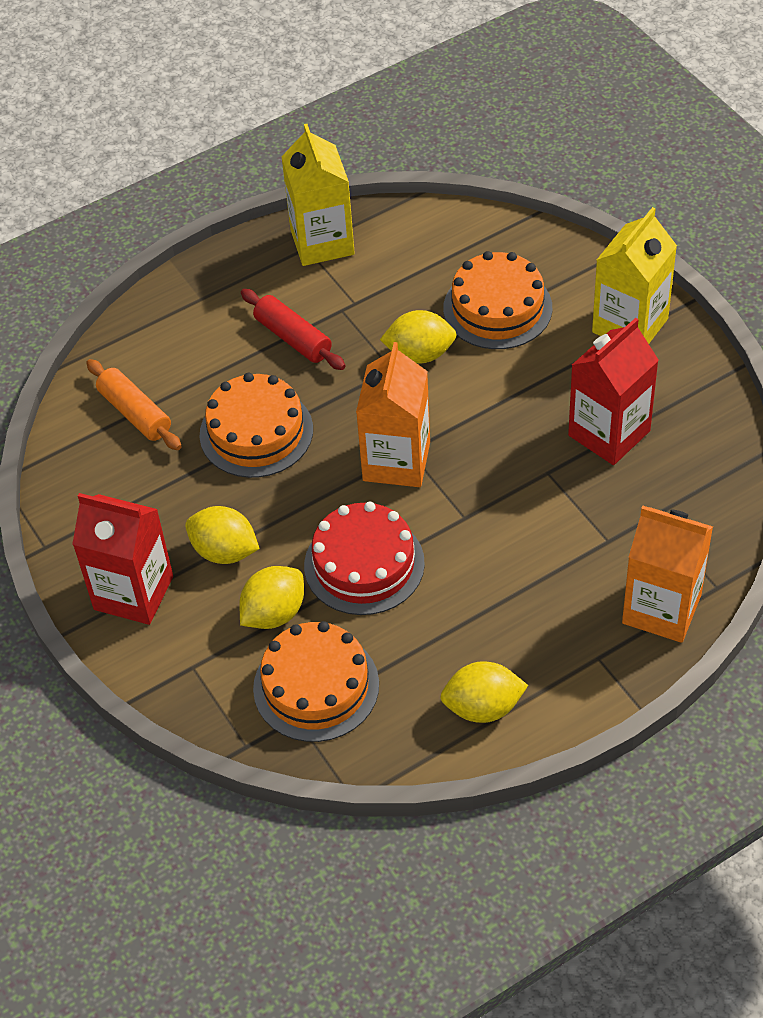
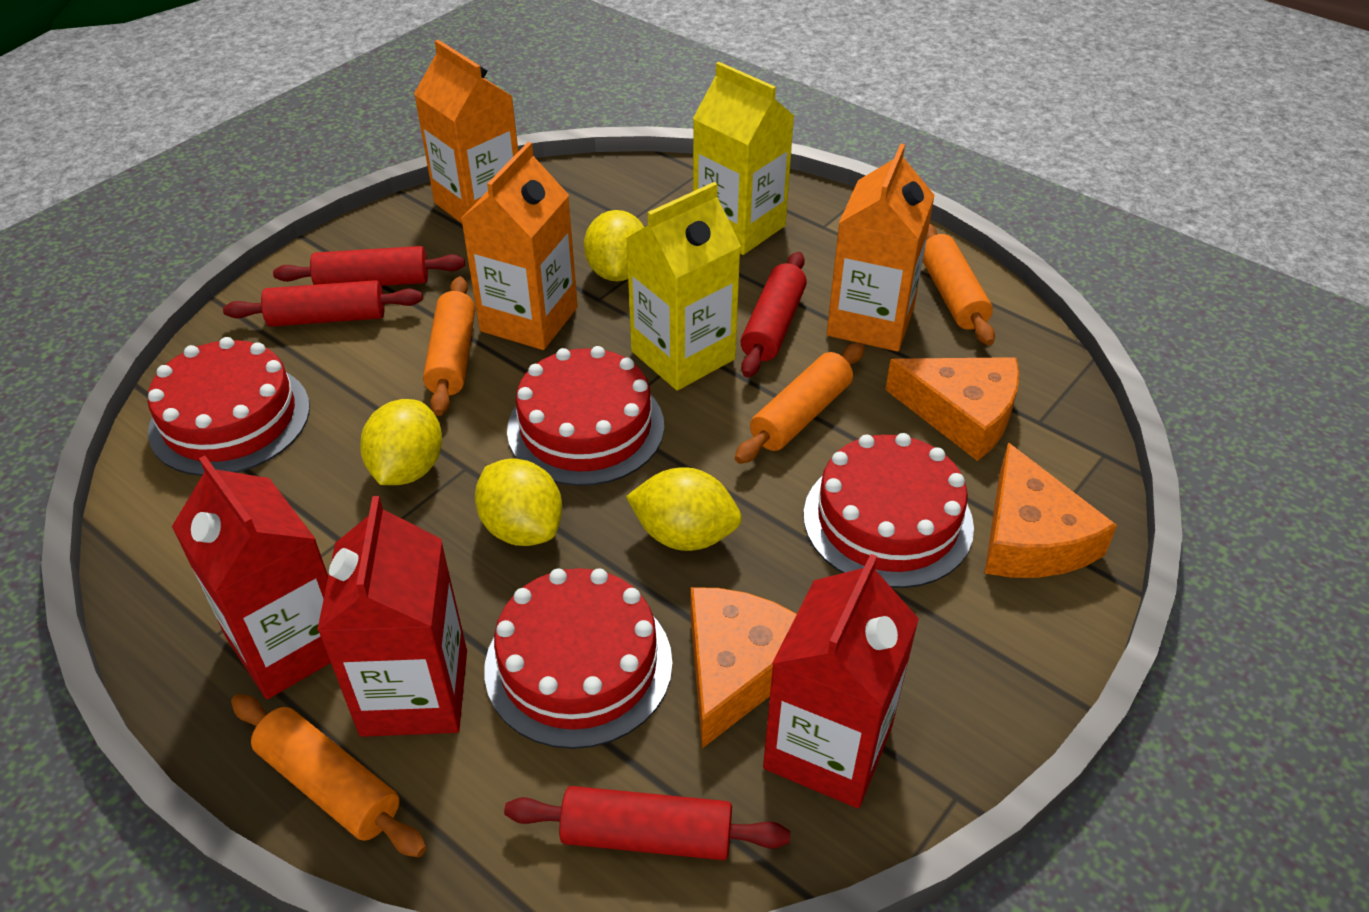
orange cake: 3 -> 0
orange carton: 2 -> 3
orange cheese: 0 -> 3
orange rolling pin: 1 -> 4
red cake: 1 -> 4
red carton: 2 -> 3
red rolling pin: 1 -> 4

